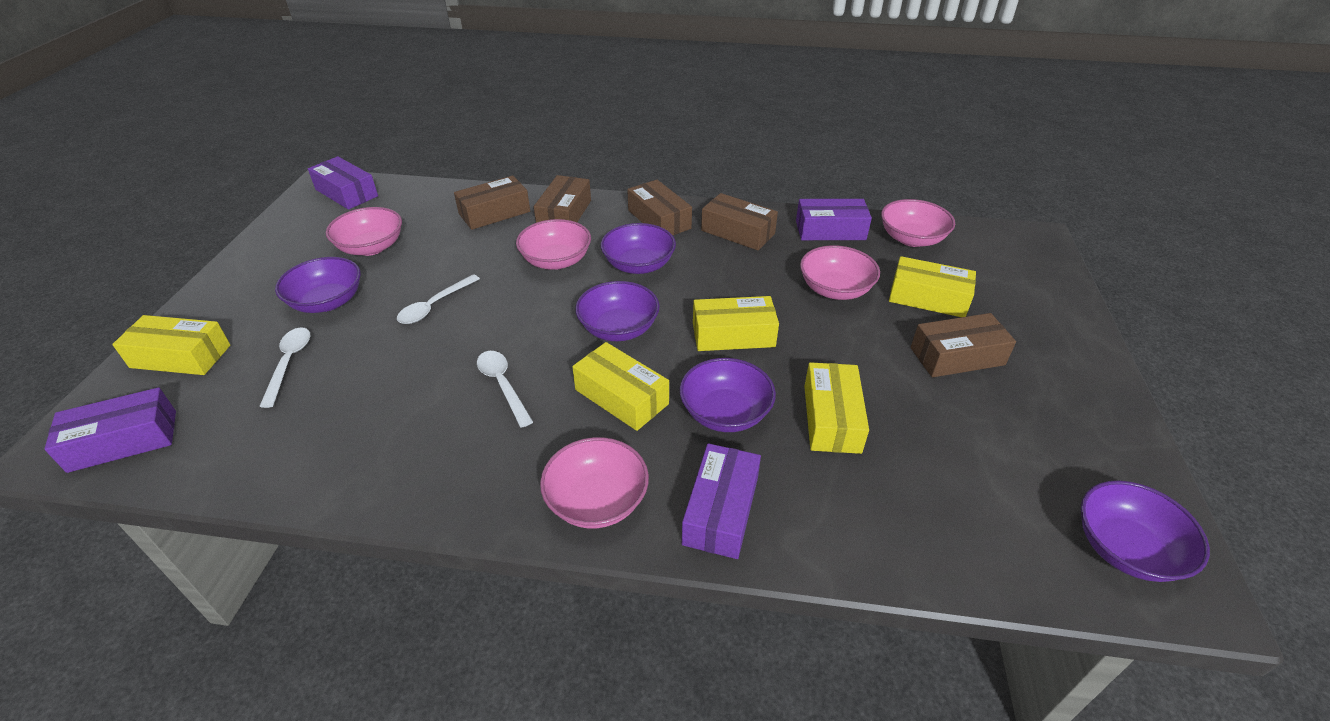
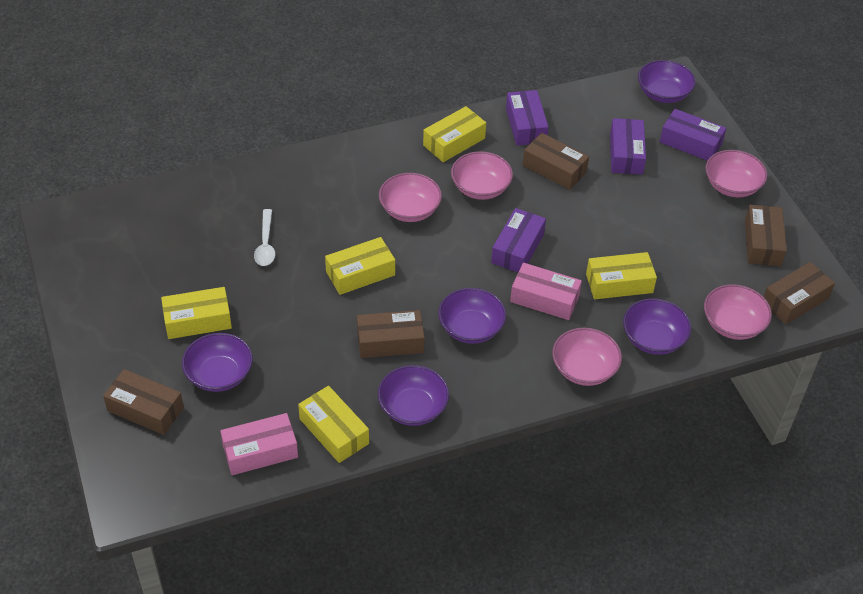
pink box: 0 -> 2
white spoon: 3 -> 1

